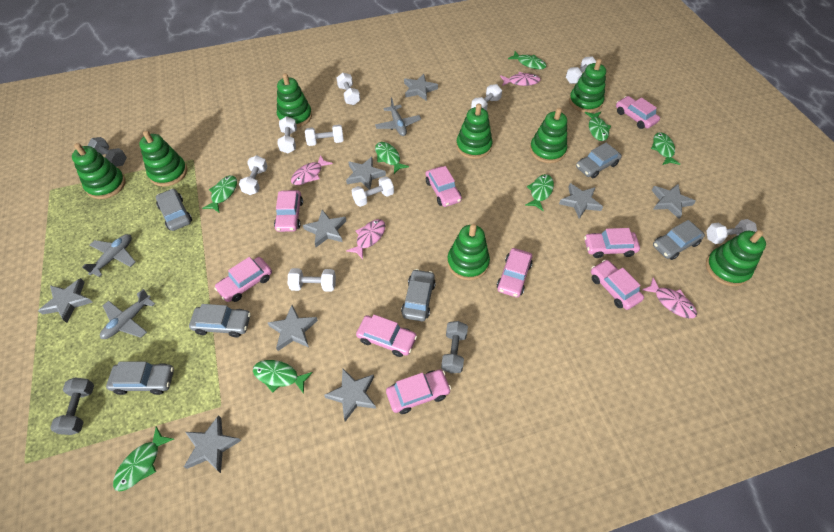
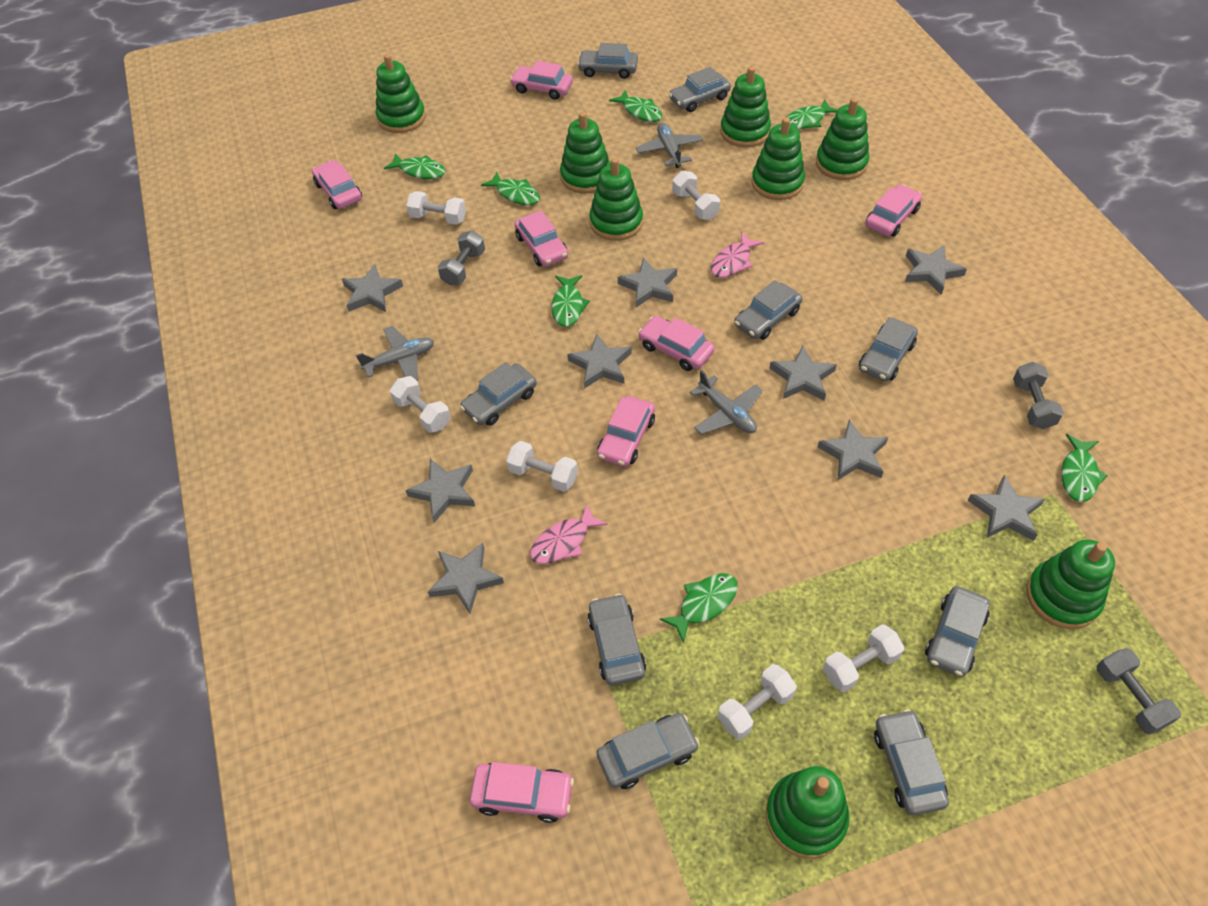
green fish: 8 -> 7
grey car: 6 -> 9
pink car: 9 -> 7
pink fish: 4 -> 2
white dumbbell: 9 -> 6

